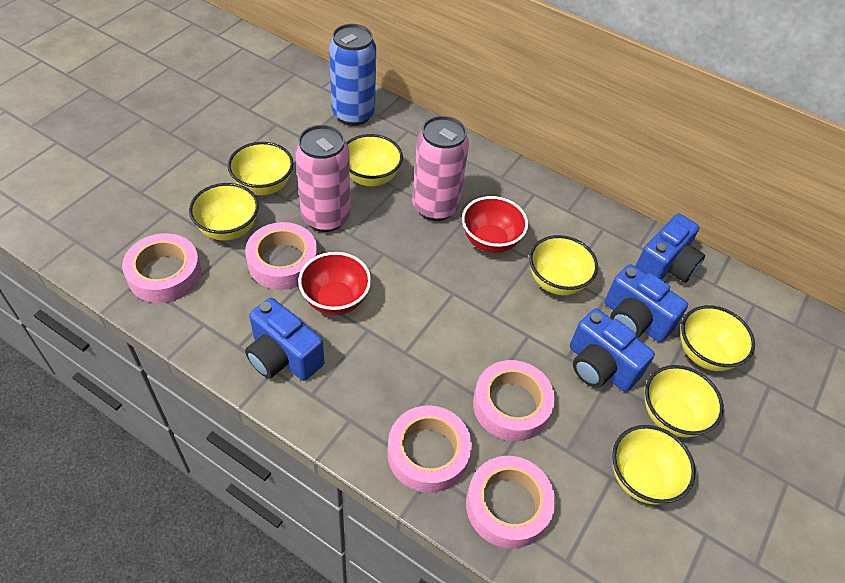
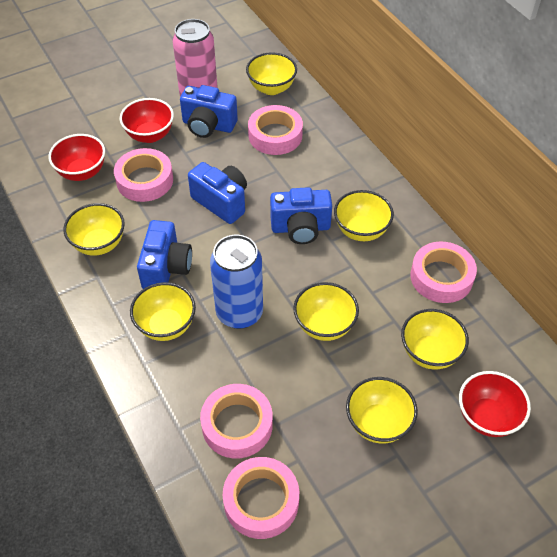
pink can: 2 -> 1
red bowl: 2 -> 3

